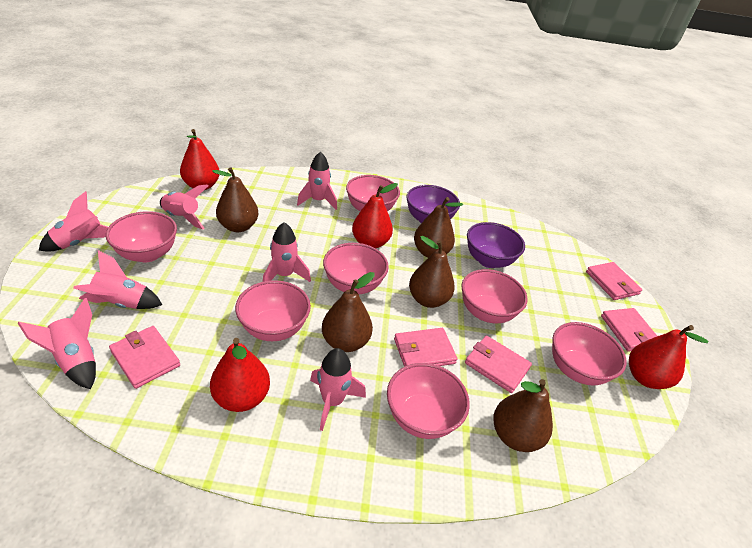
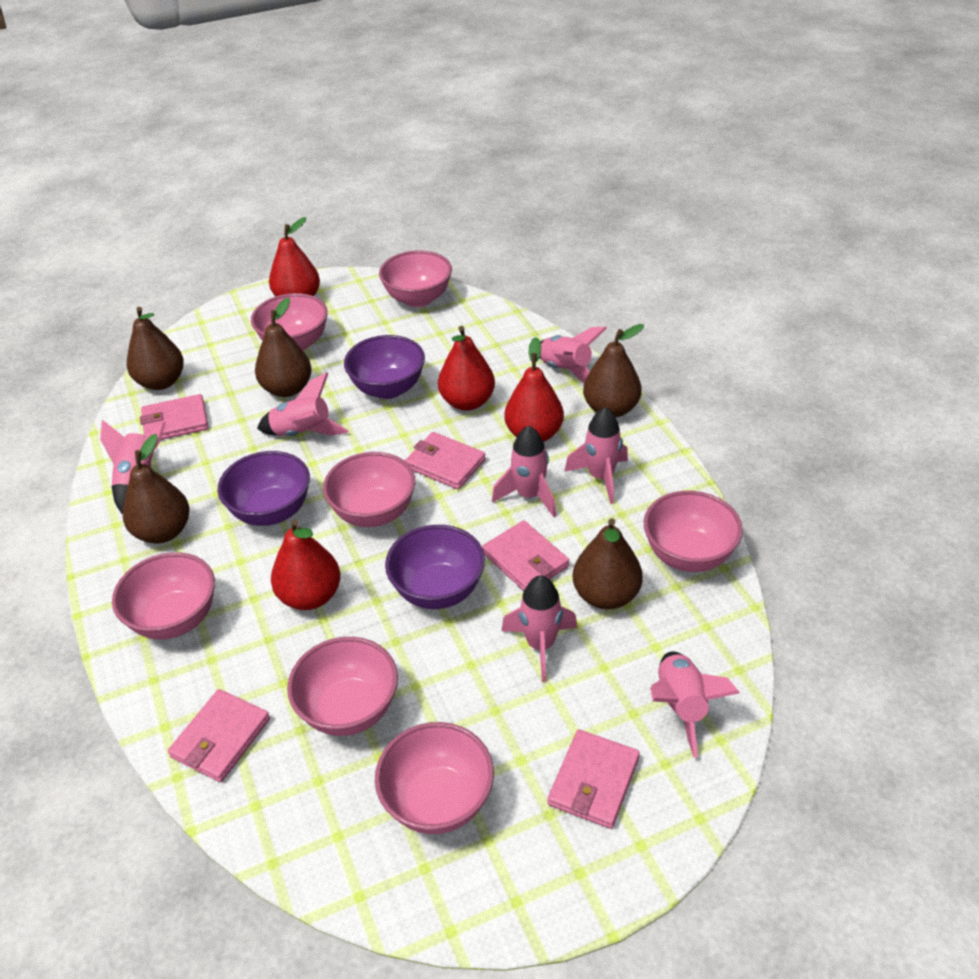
purple bowl: 2 -> 3

